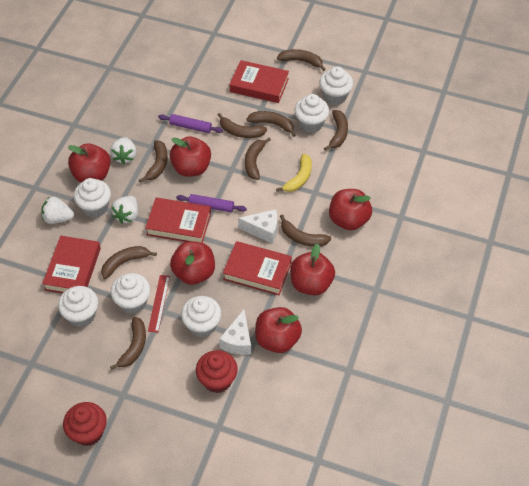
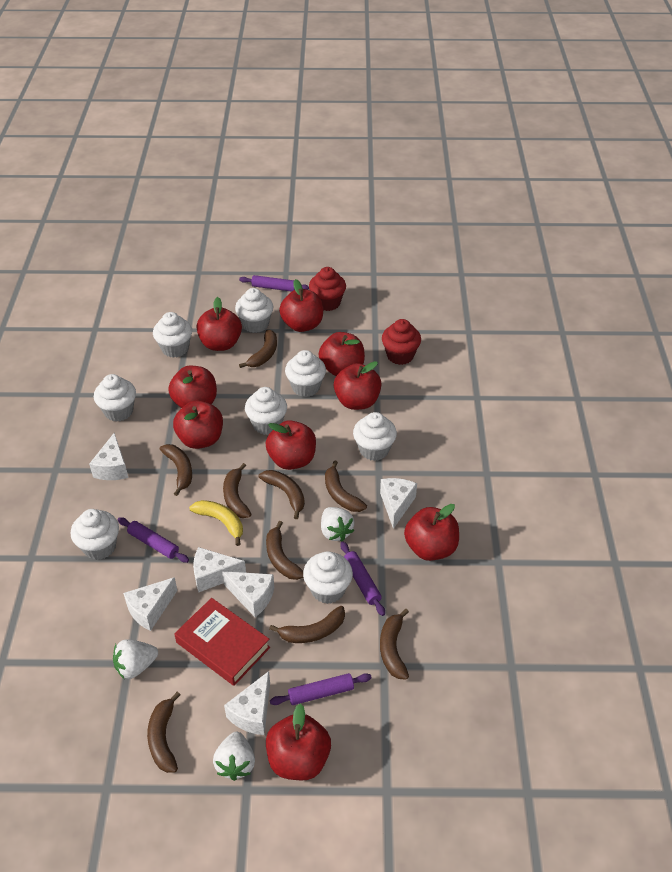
purple rolling pin: 2 -> 4
red apple: 6 -> 9
red book: 4 -> 1
red ruler: 1 -> 0
white cheese: 2 -> 6
white cupcake: 6 -> 8

